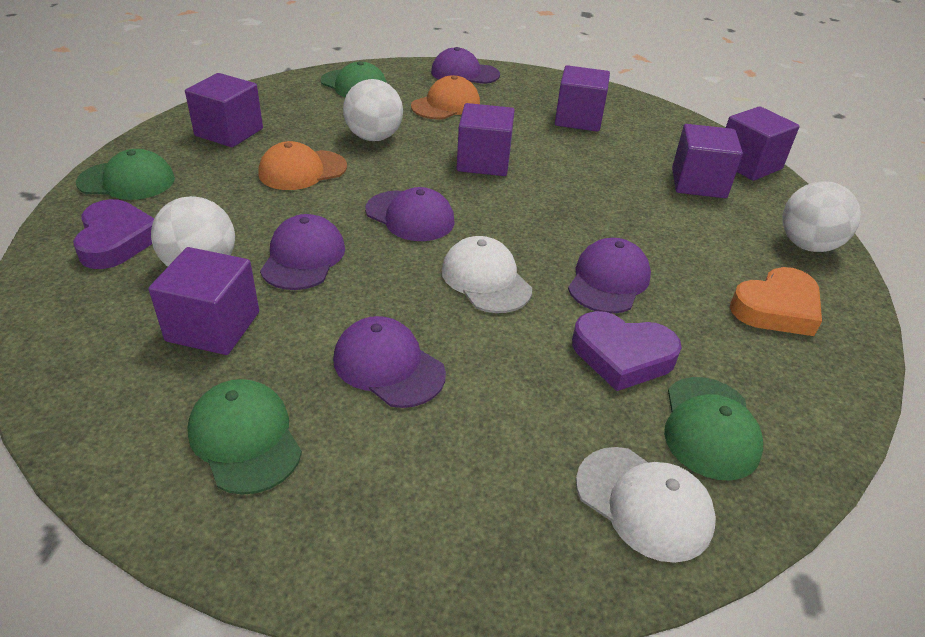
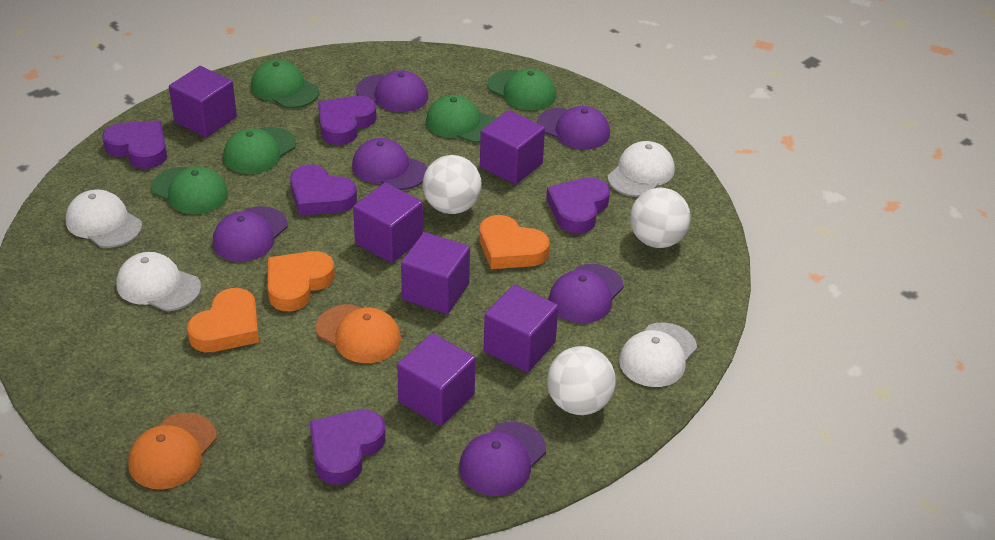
green cap: 4 -> 5
orange heart: 1 -> 3
purple cap: 5 -> 6
purple heart: 2 -> 5
white cap: 2 -> 4

